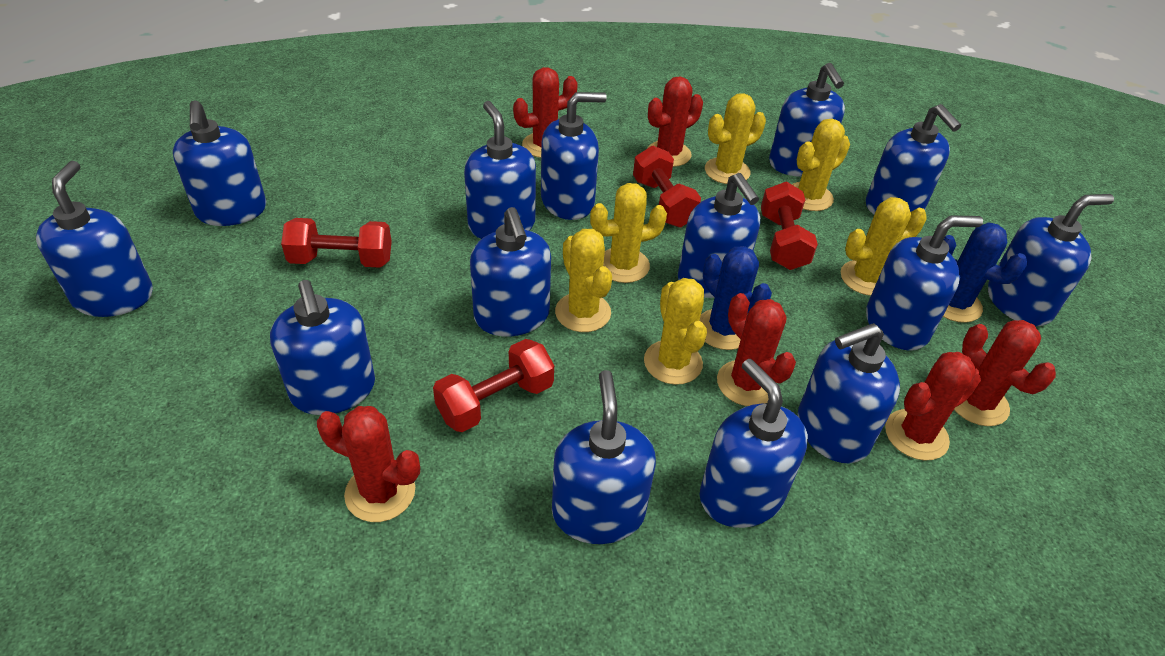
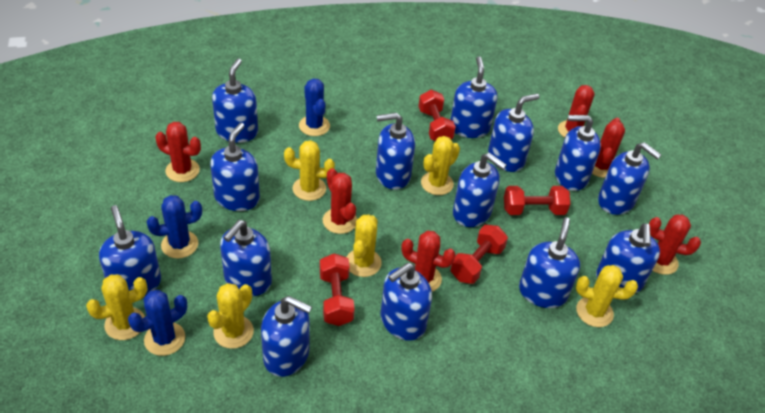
blue cactus: 2 -> 3

